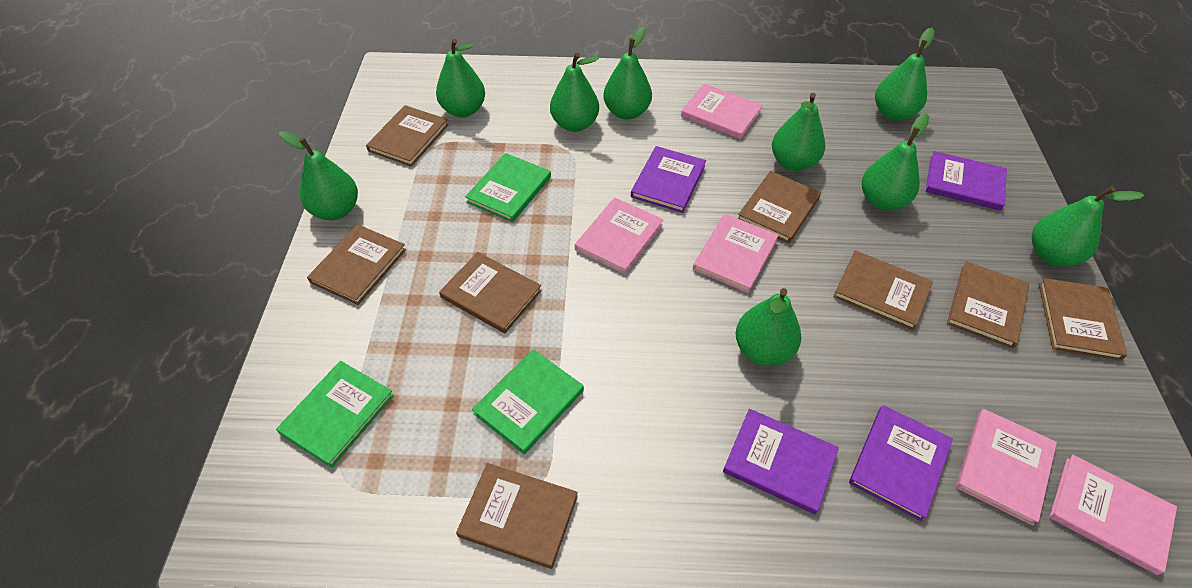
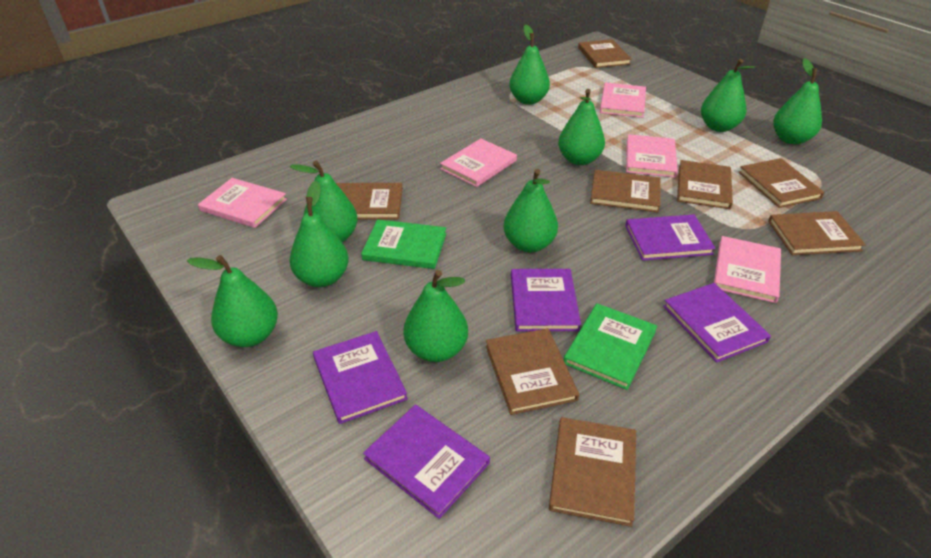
green book: 3 -> 2
purple book: 4 -> 5

